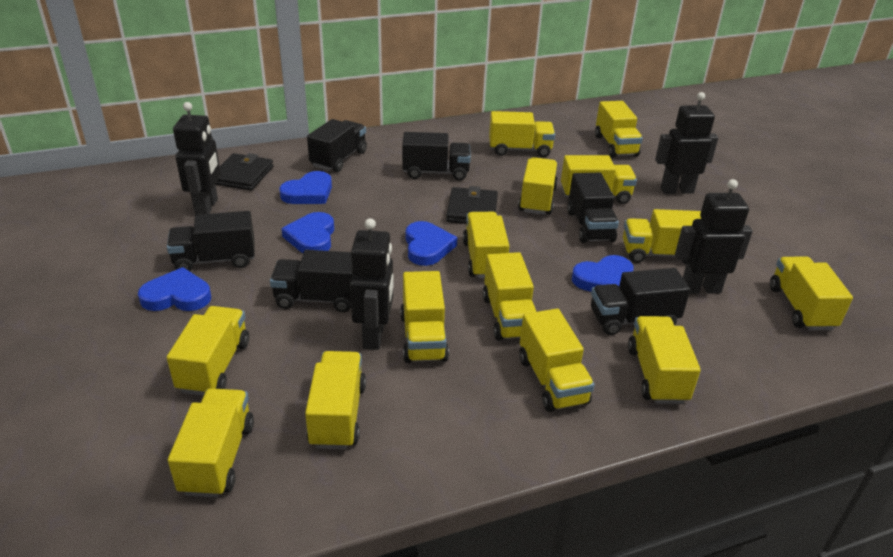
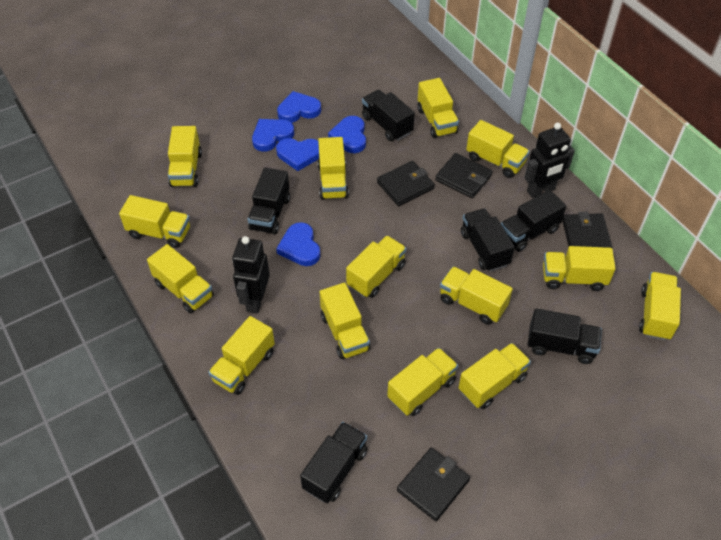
black robot: 4 -> 2
black wallet: 2 -> 4

